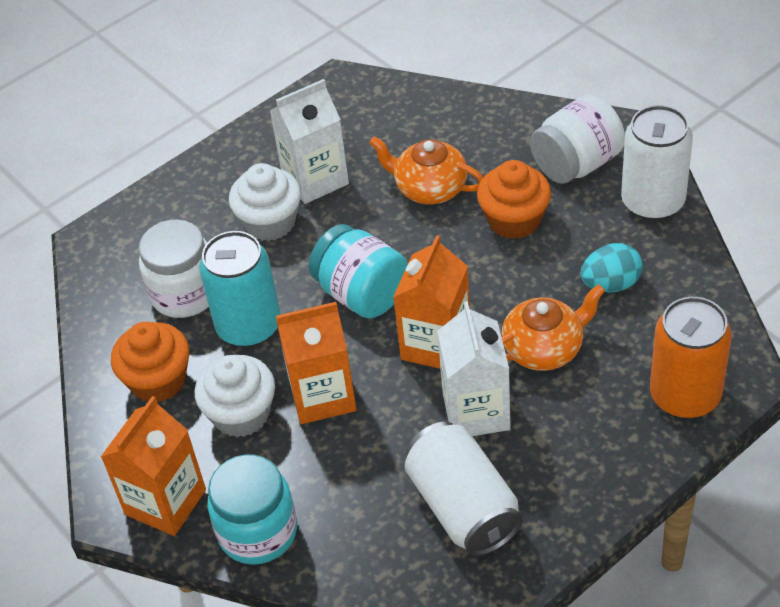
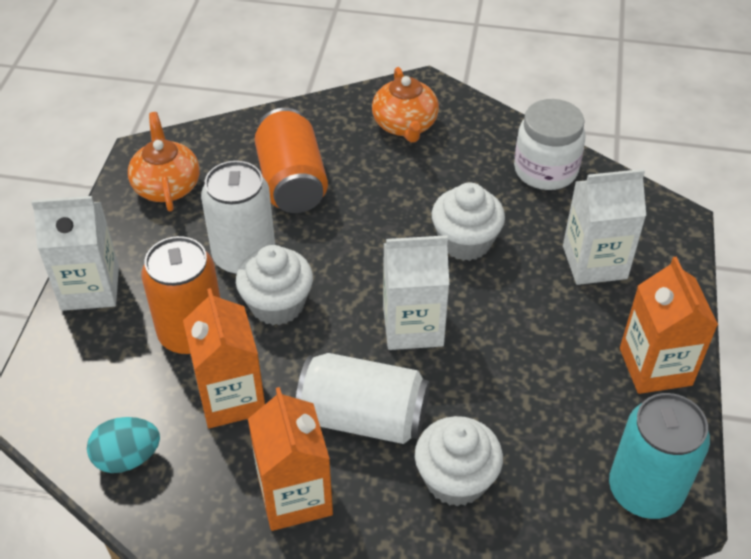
orange can: 1 -> 2
orange cupcake: 2 -> 0
turquoise jar: 2 -> 0
white carton: 2 -> 3
white cupcake: 2 -> 3
white jar: 2 -> 1

